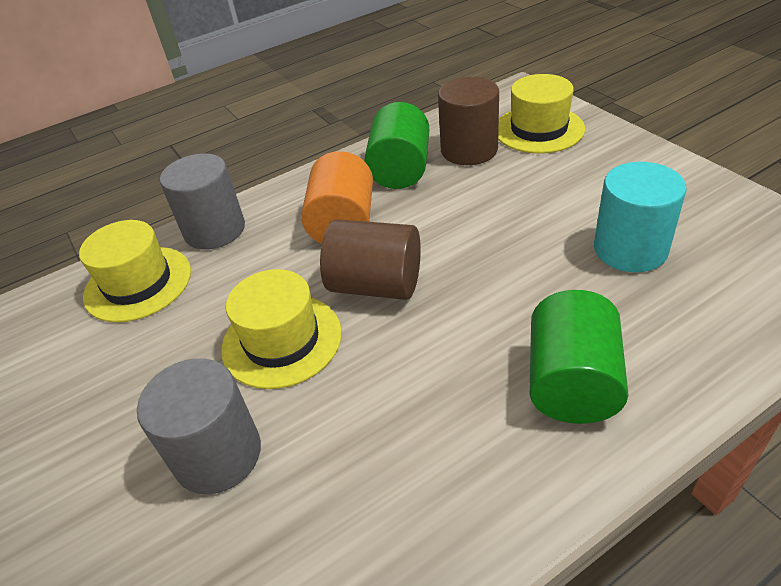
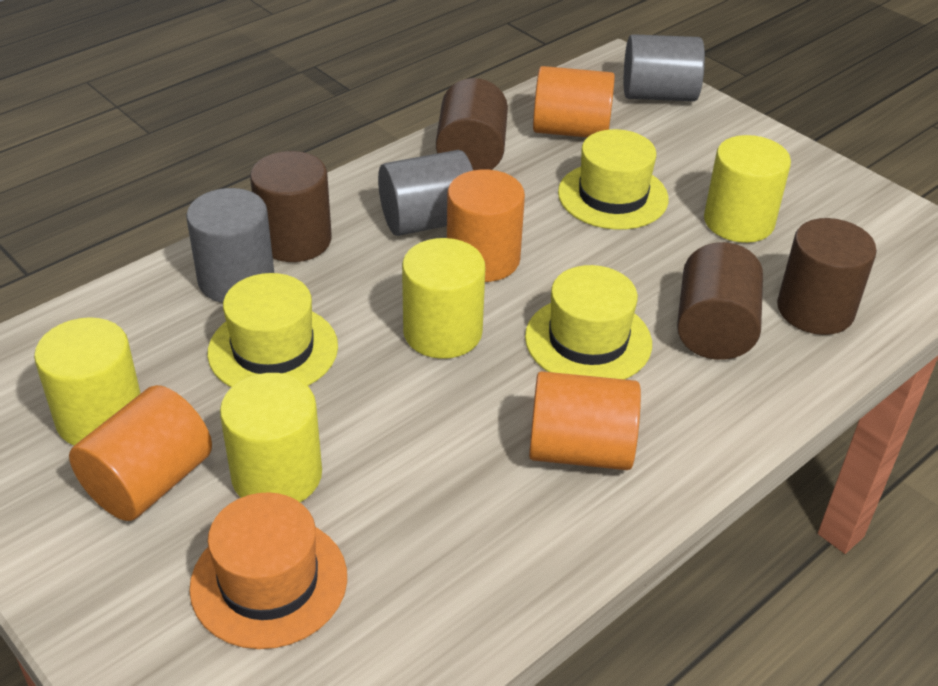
brown cylinder: 2 -> 4
green cylinder: 2 -> 0
grey cylinder: 2 -> 3
orange cylinder: 1 -> 4
orange hat: 0 -> 1
turquoise cylinder: 1 -> 0
yellow cylinder: 0 -> 4

